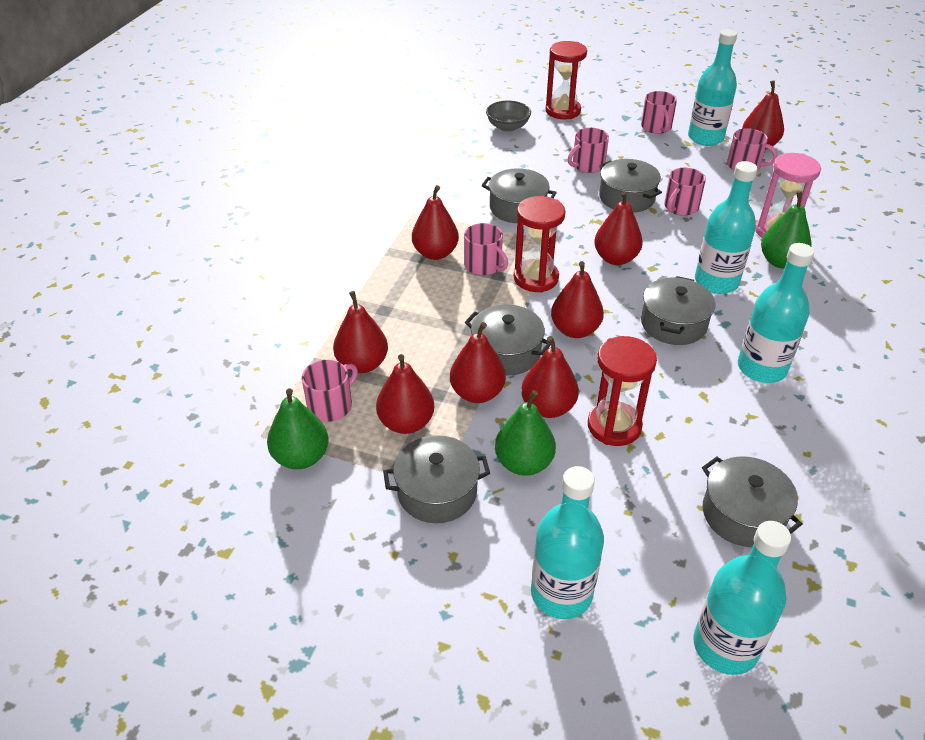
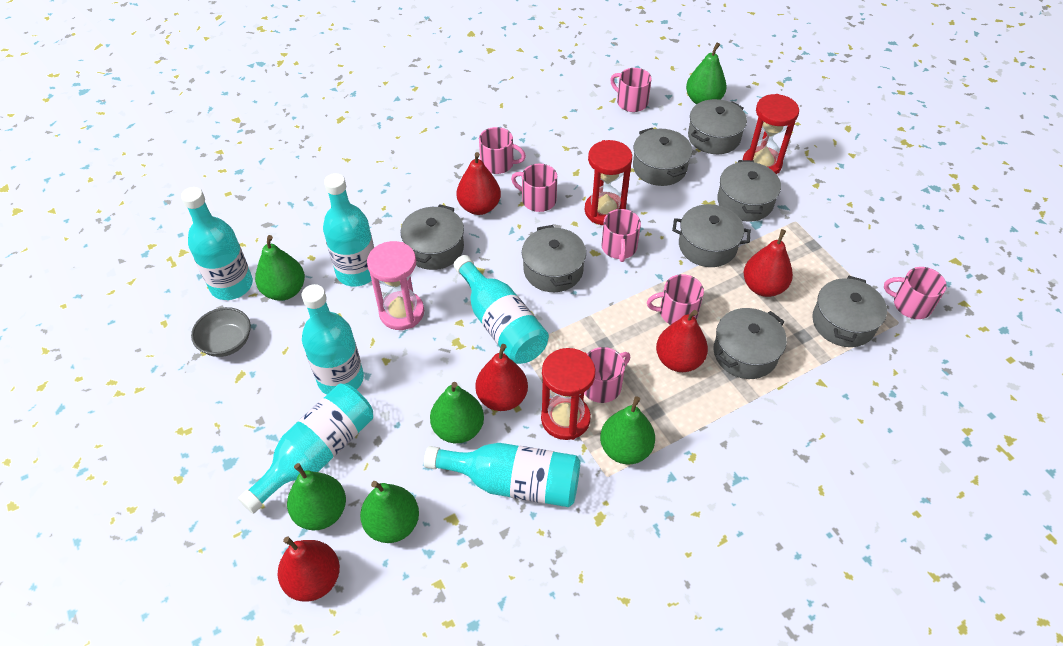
green pear: 3 -> 6
grey pot: 6 -> 8
pink mug: 6 -> 7
red pear: 8 -> 5
turquoise bottle: 5 -> 6

